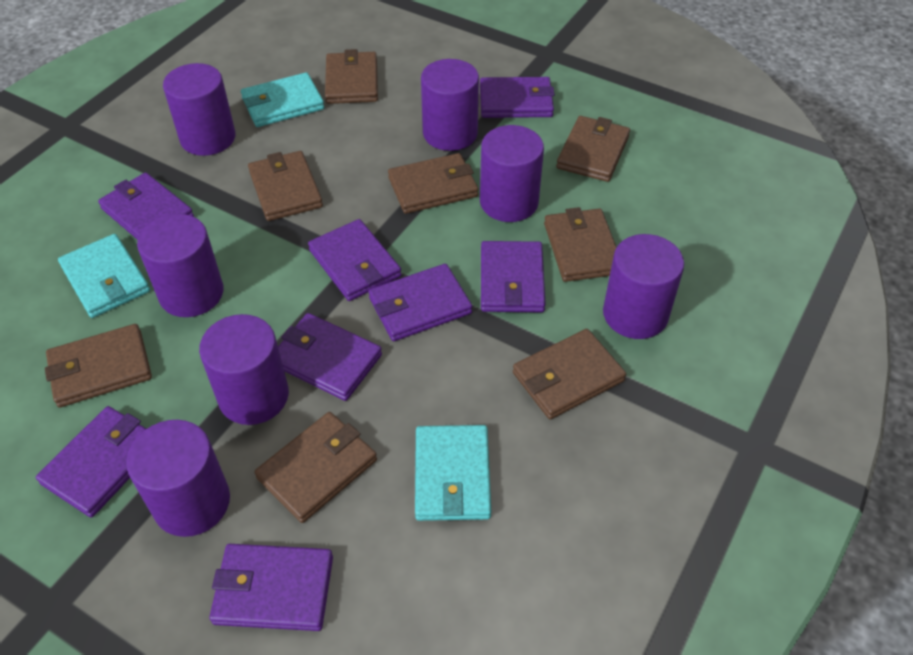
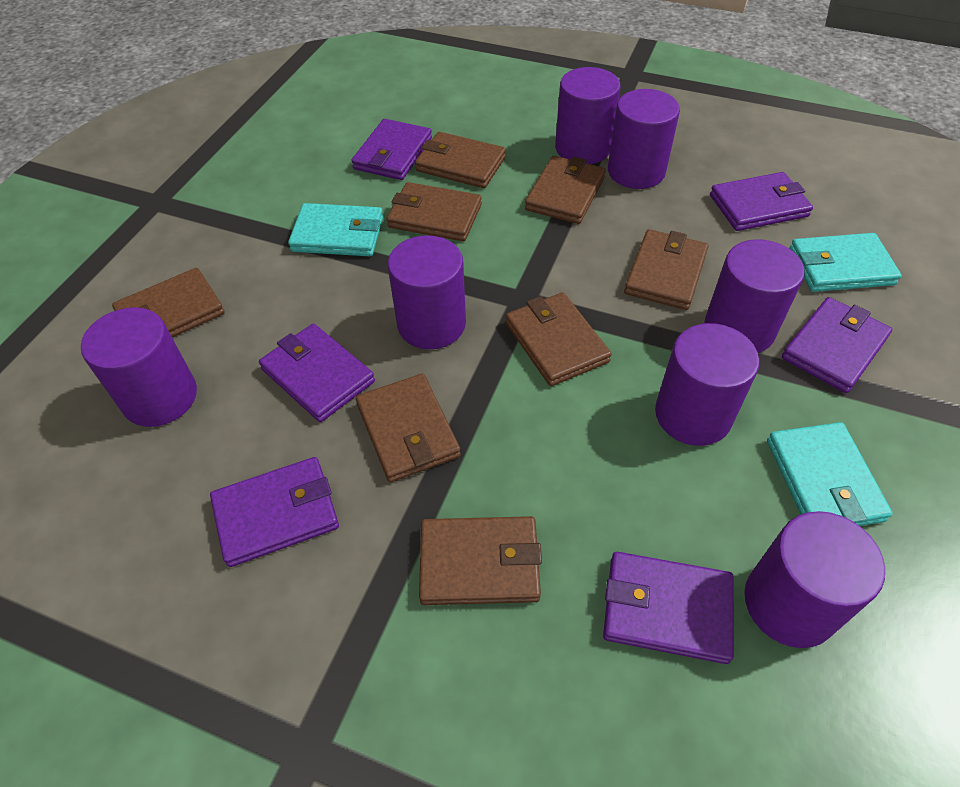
purple wallet: 8 -> 6

